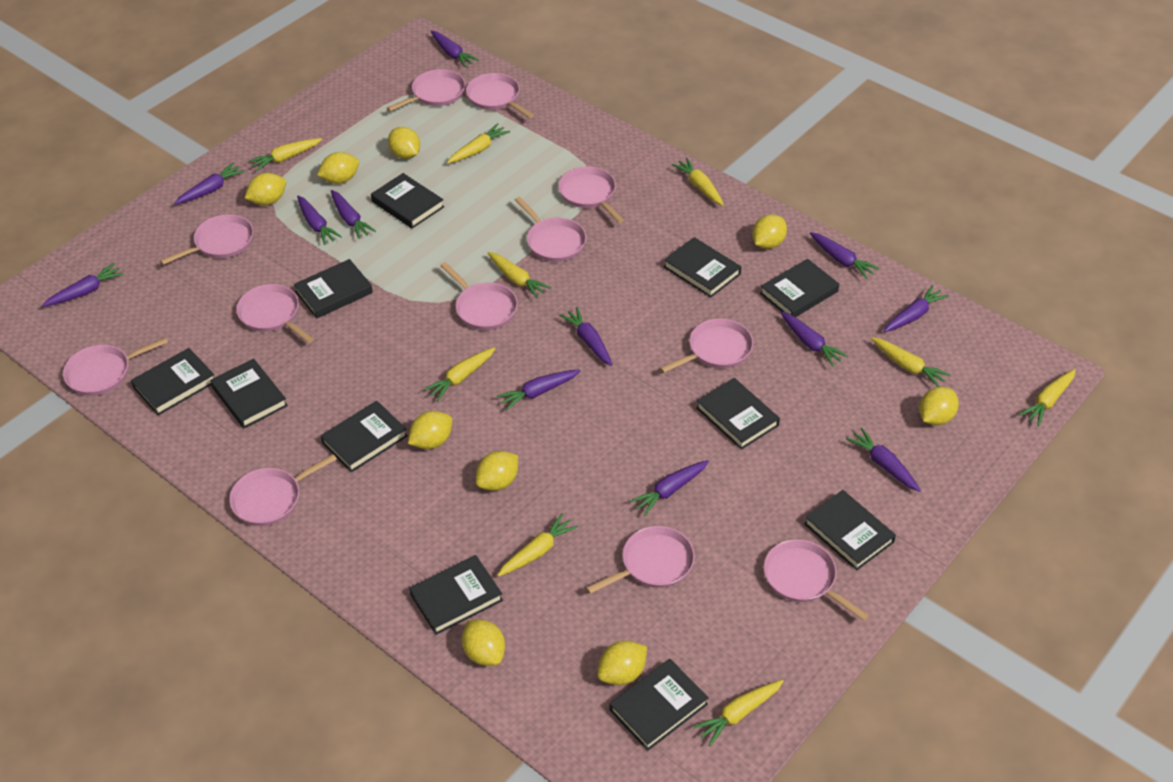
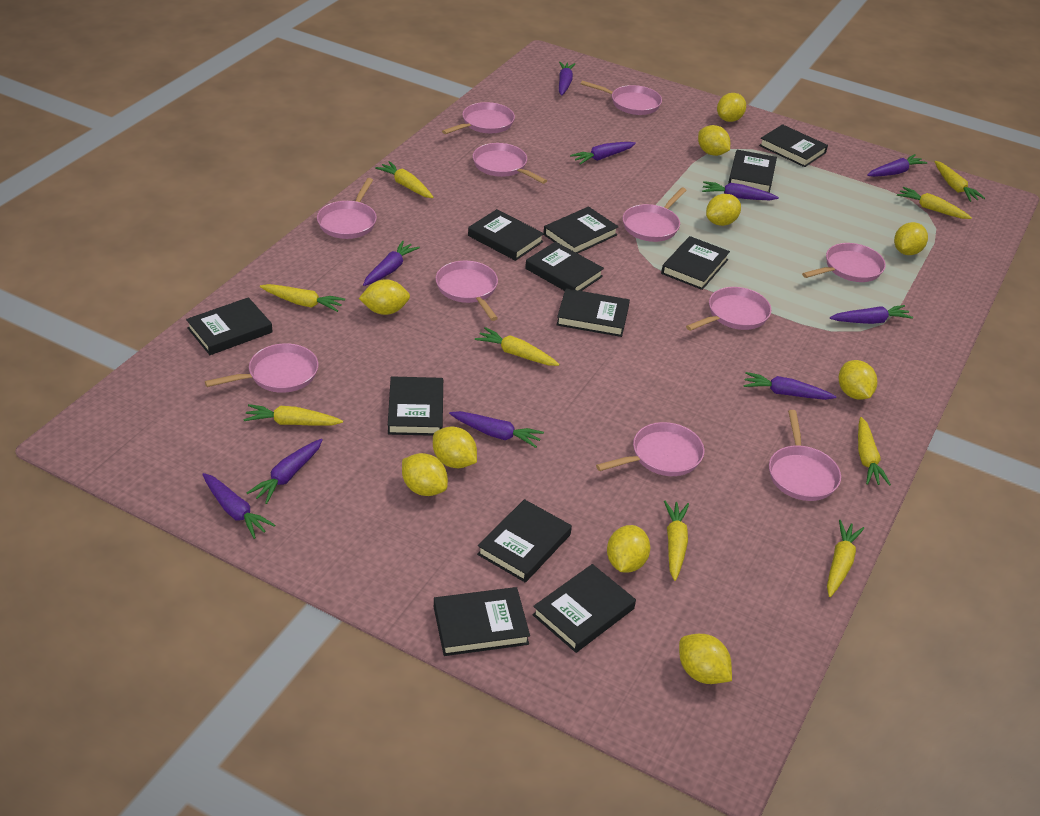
black book: 11 -> 12
pink pan: 12 -> 11
purple carrot: 12 -> 10
yellow lemon: 9 -> 10

